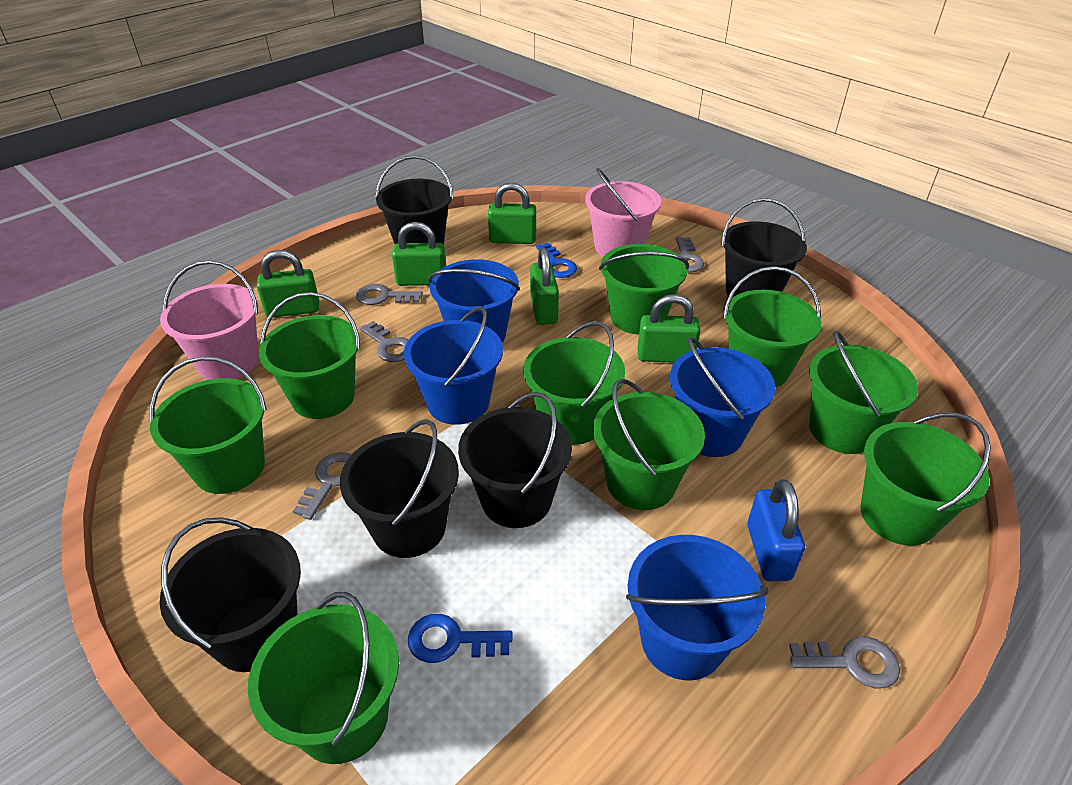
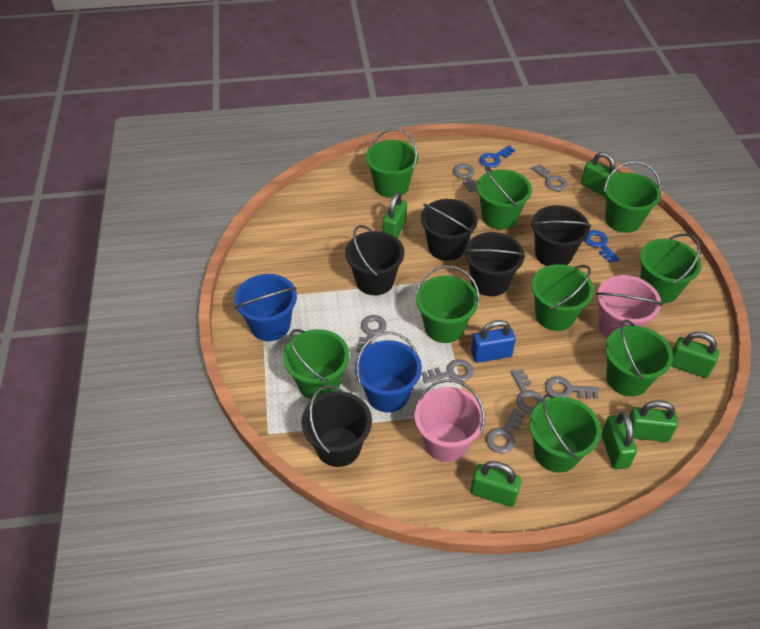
blue bucket: 4 -> 2
green padlock: 5 -> 6
grey key: 5 -> 7

